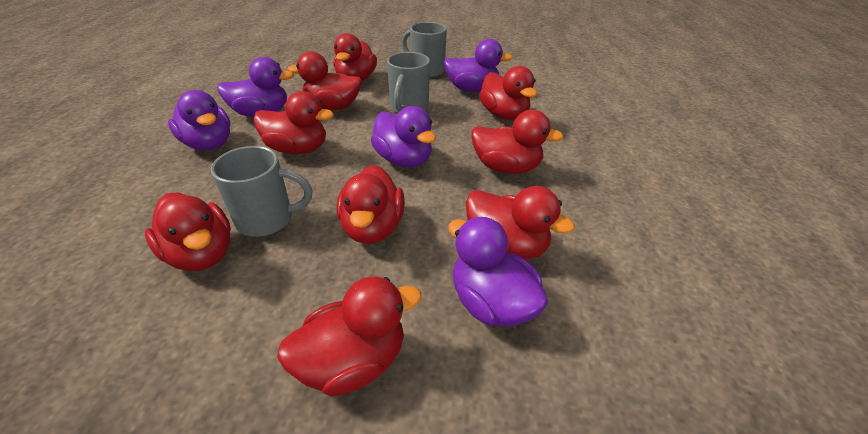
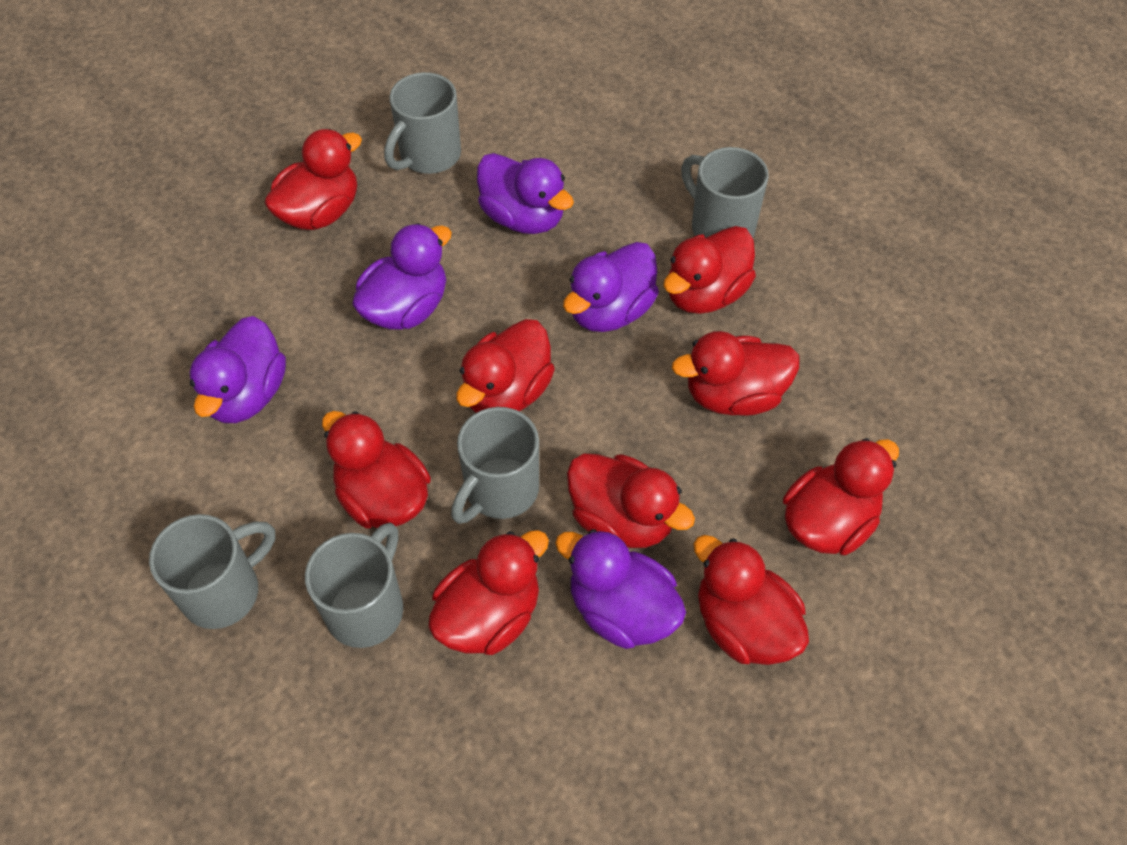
grey mug: 3 -> 5

